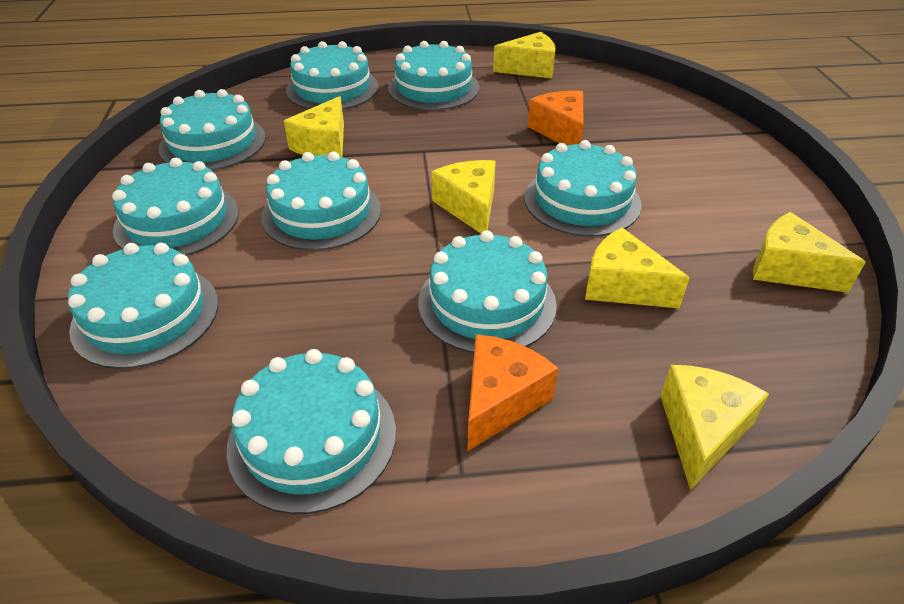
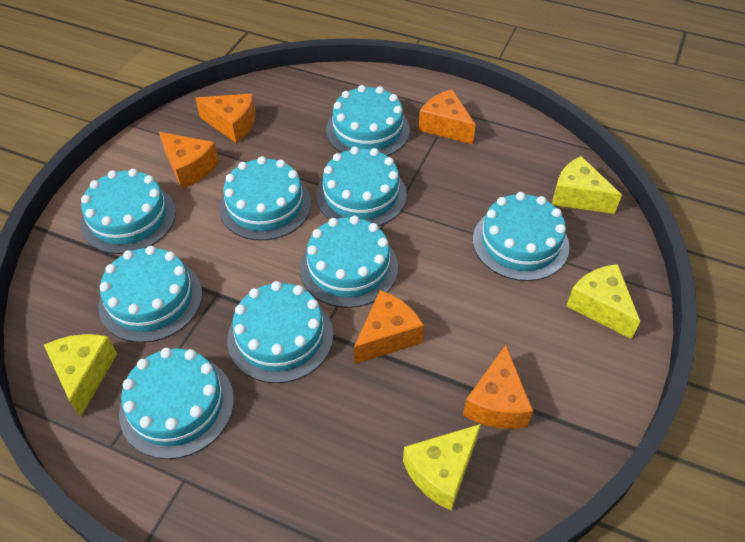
orange cheese: 2 -> 5
yellow cheese: 6 -> 4

